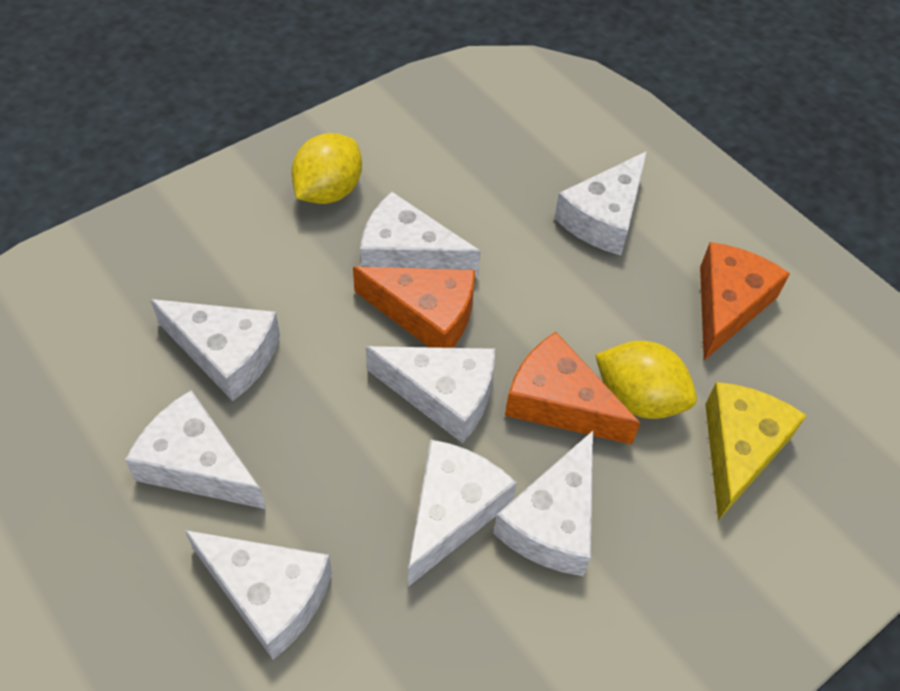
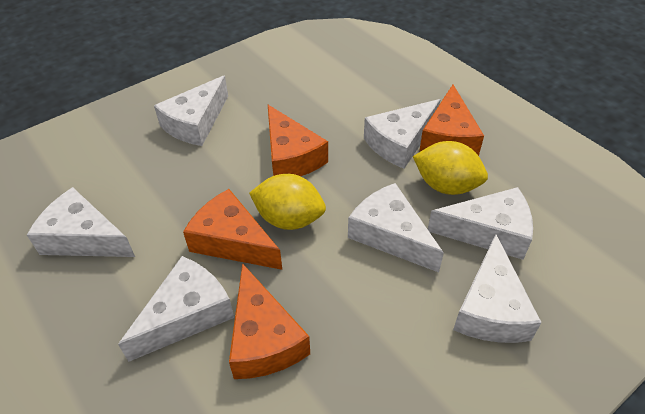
orange cheese: 3 -> 4
white cheese: 8 -> 7
yellow cheese: 1 -> 0

